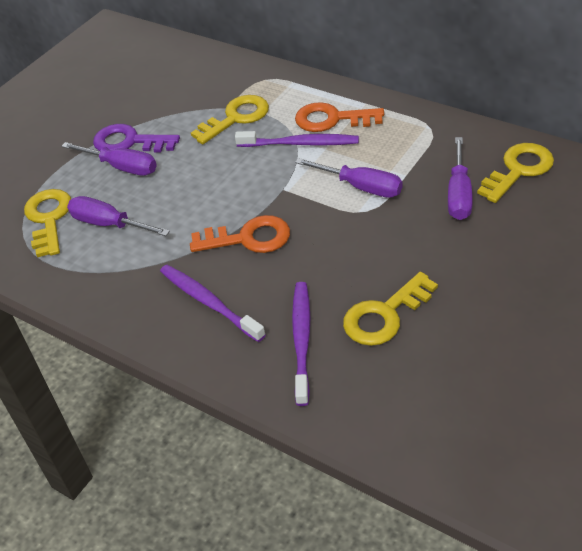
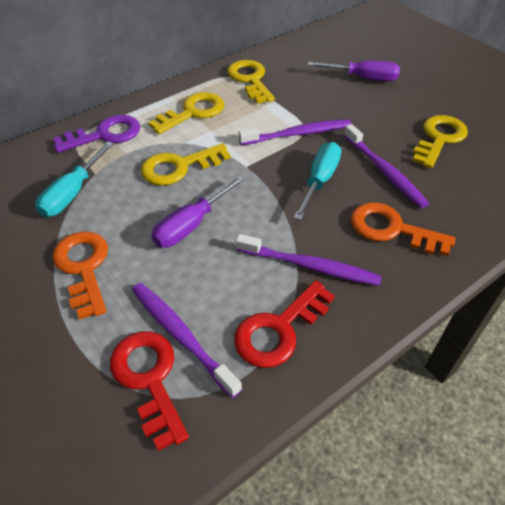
purple screwdriver: 4 -> 2
purple toothbrush: 3 -> 4
red key: 0 -> 2
turquoise screwdriver: 0 -> 2

